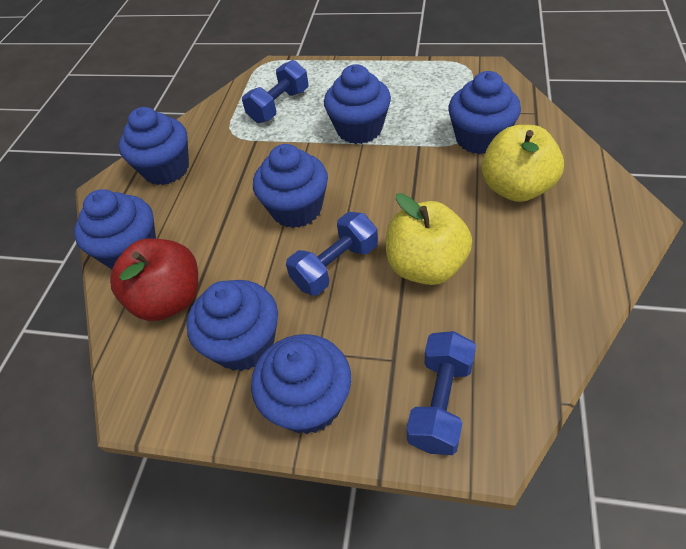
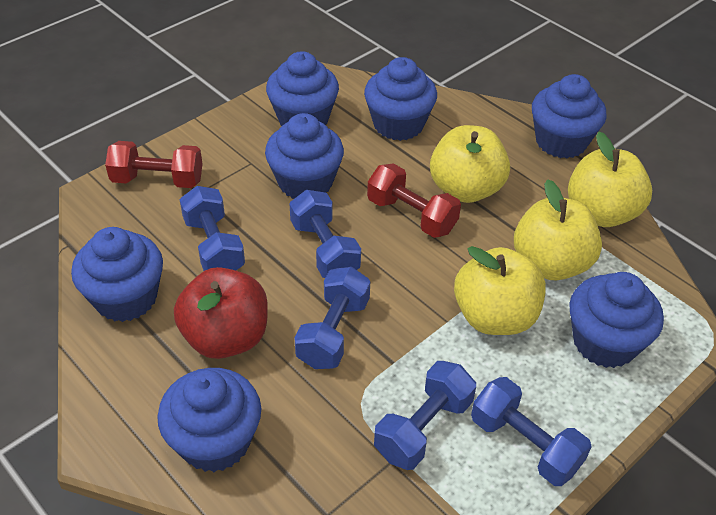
blue dumbbell: 3 -> 5
red dumbbell: 0 -> 2
yellow apple: 2 -> 4

